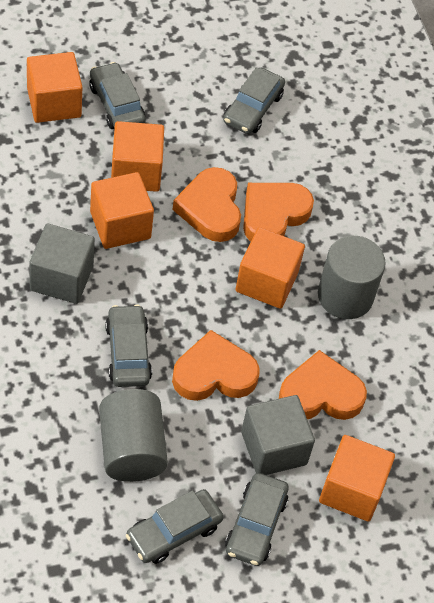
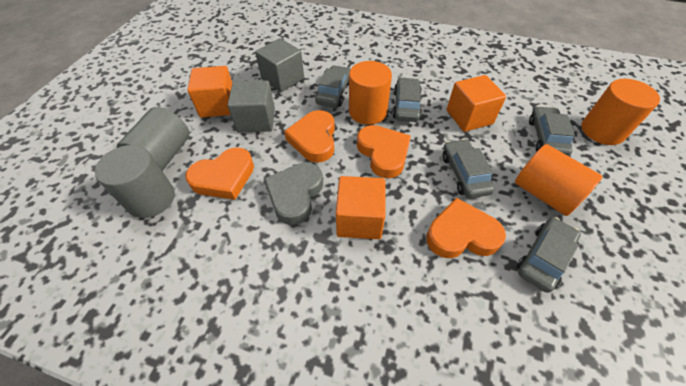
grey heart: 0 -> 1
orange cube: 5 -> 3
orange cylinder: 0 -> 3

